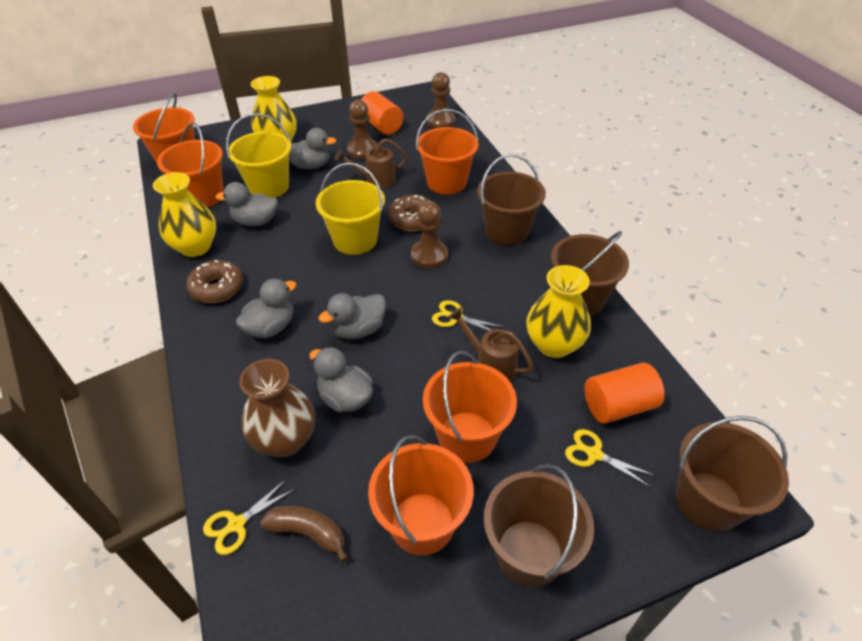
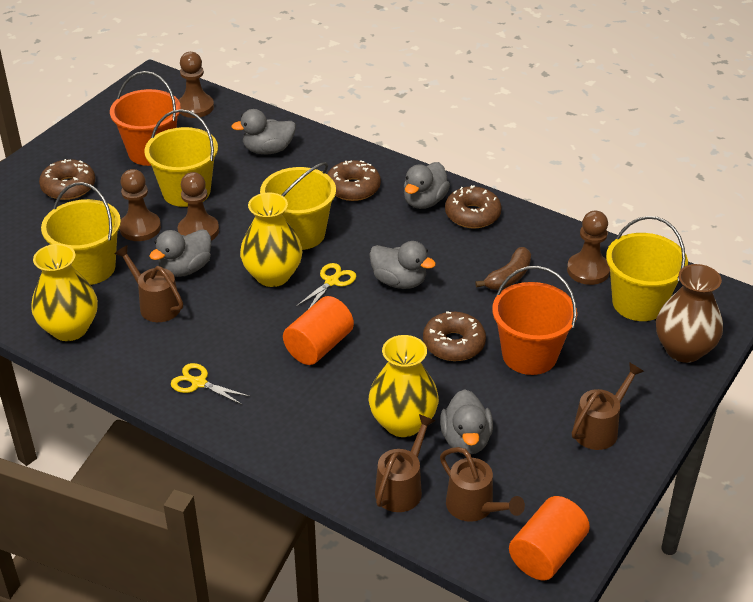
brown bucket: 4 -> 0
brown donut: 2 -> 4
brown pawn: 3 -> 4
brown watering can: 2 -> 4
orange bucket: 5 -> 2
yellow bucket: 2 -> 4
yellow scissors: 3 -> 2

